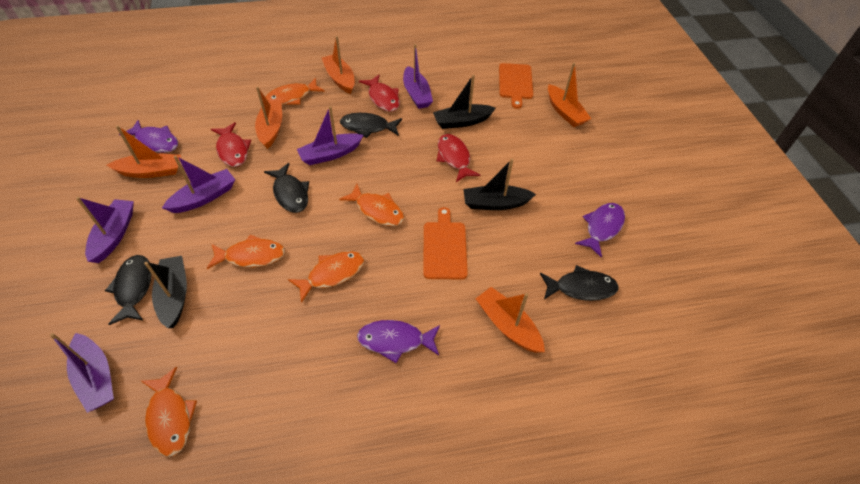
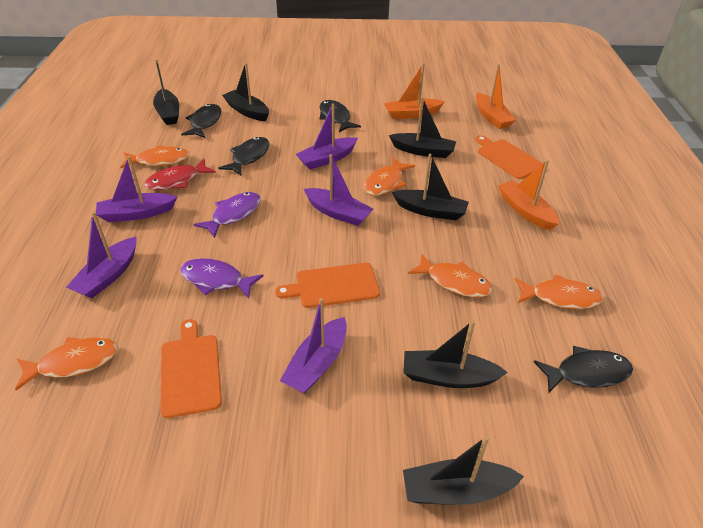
black boat: 3 -> 6
orange boat: 5 -> 3
orange cutting board: 2 -> 3
purple fish: 3 -> 2
red fish: 3 -> 1

